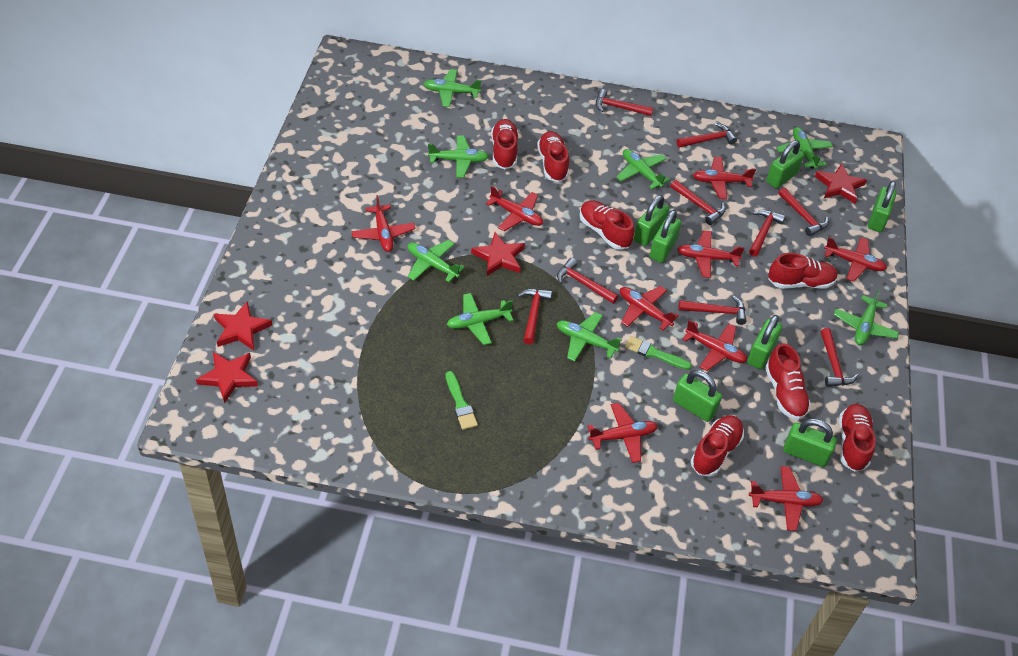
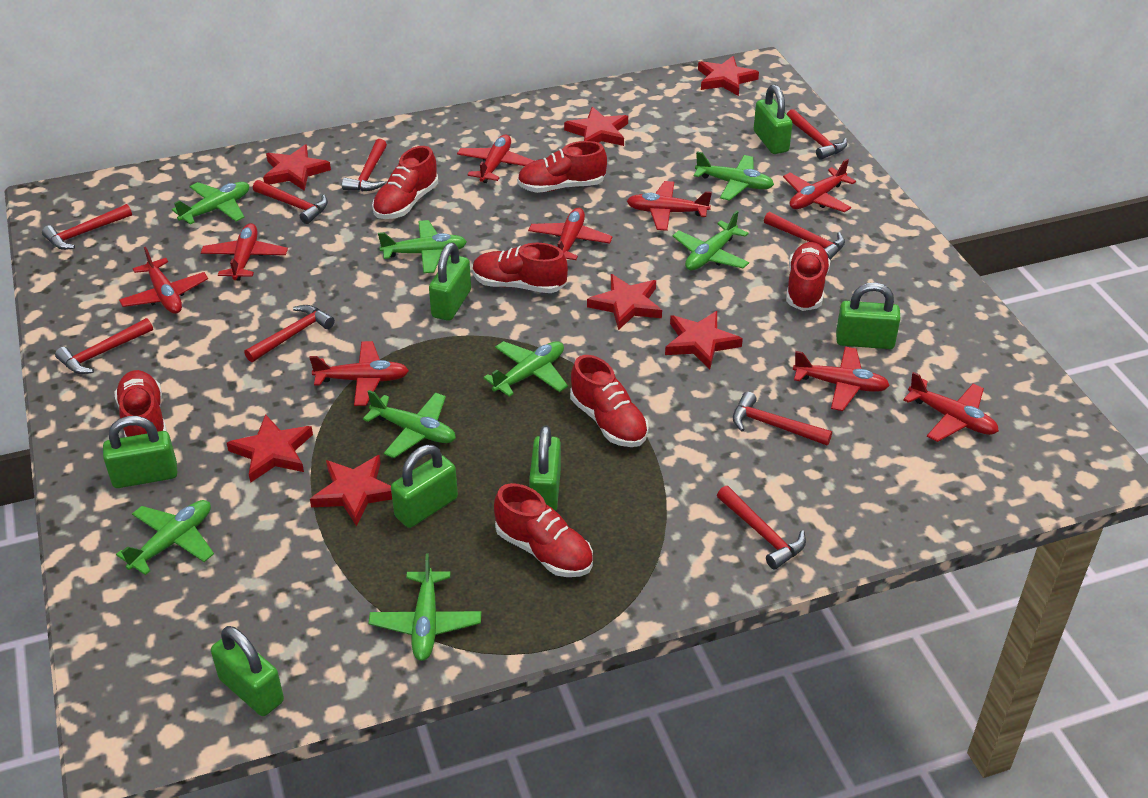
green brush: 2 -> 0
red star: 4 -> 7

